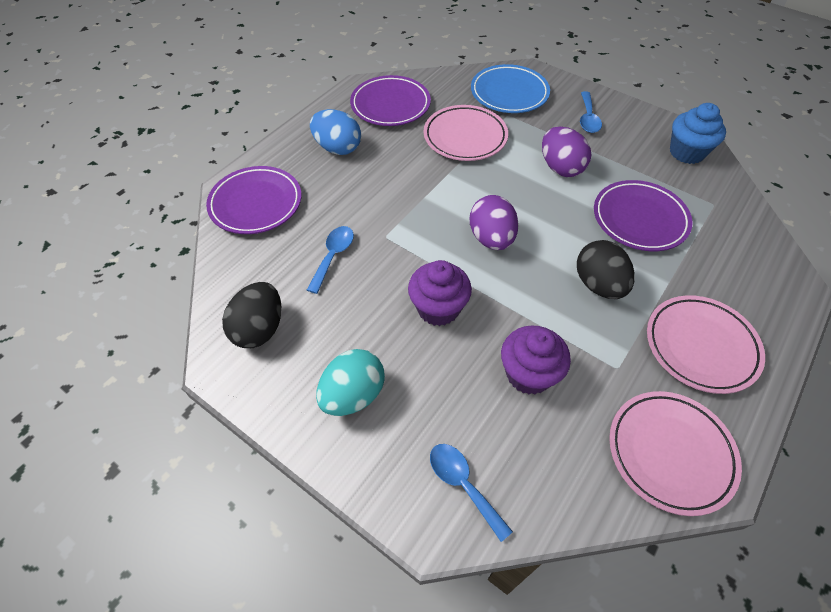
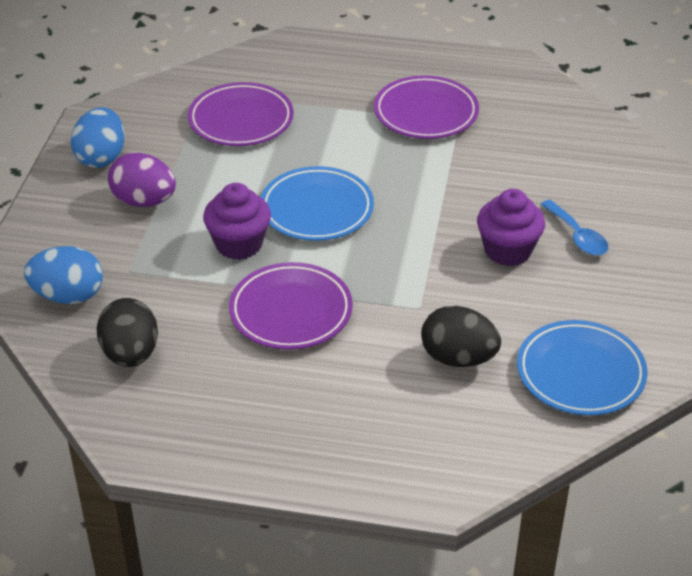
blue cupcake: 1 -> 0
blue egg: 1 -> 2
blue plate: 1 -> 2
blue spoon: 3 -> 1
pink plate: 3 -> 0
purple egg: 2 -> 1
turquoise egg: 1 -> 0

